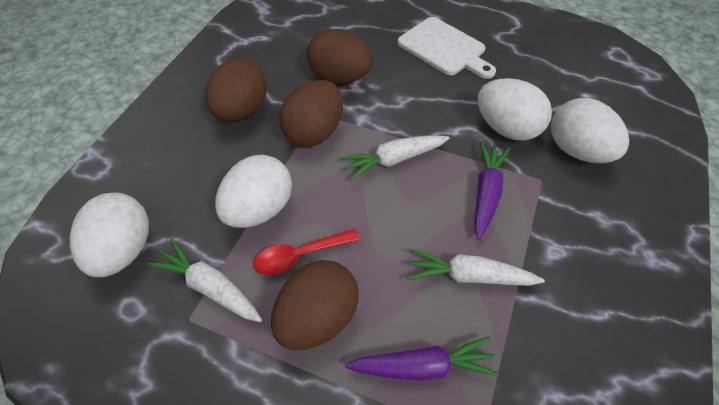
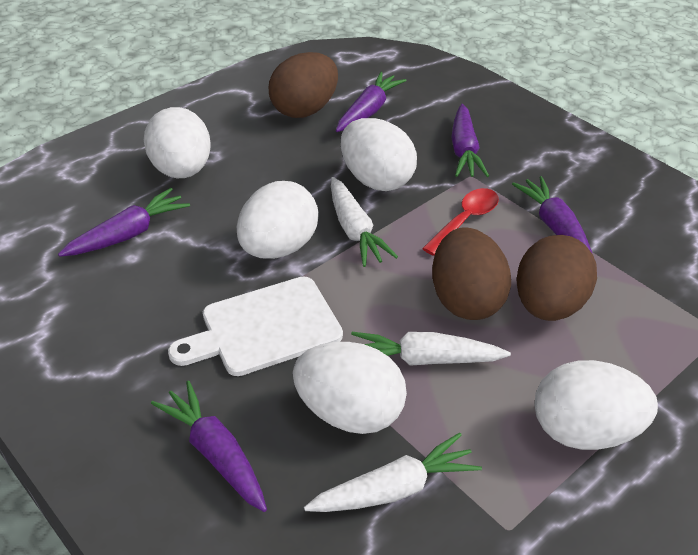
brown egg: 4 -> 3
purple carrot: 2 -> 5
white egg: 4 -> 5

